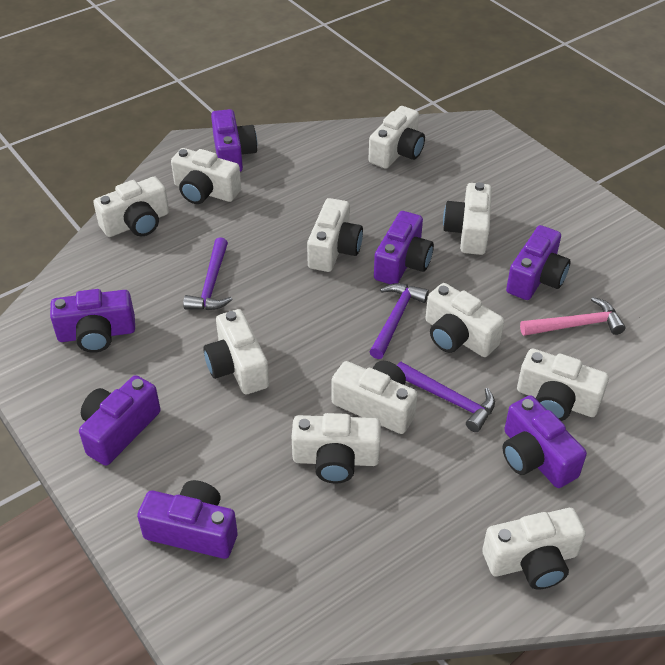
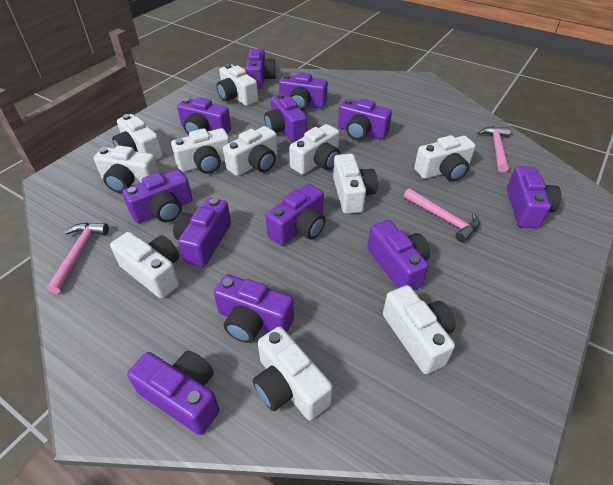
pink hammer: 1 -> 3
purple camera: 7 -> 12
purple hammer: 3 -> 0

